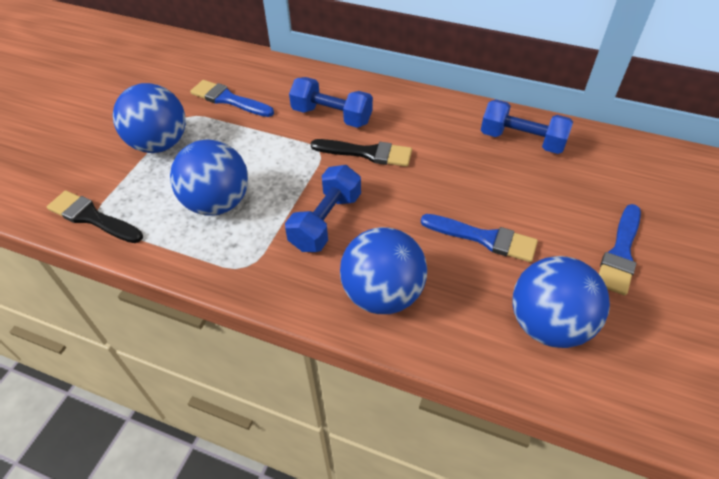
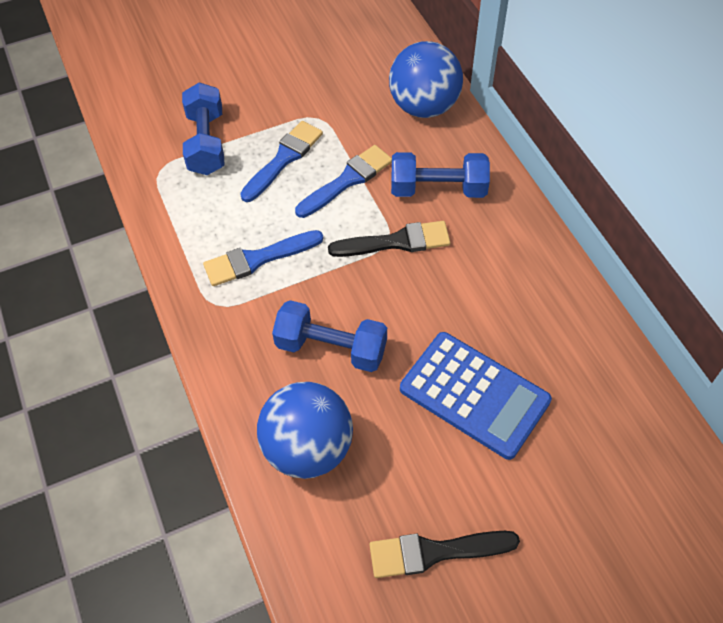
blue ball: 4 -> 2
blue calculator: 0 -> 1

